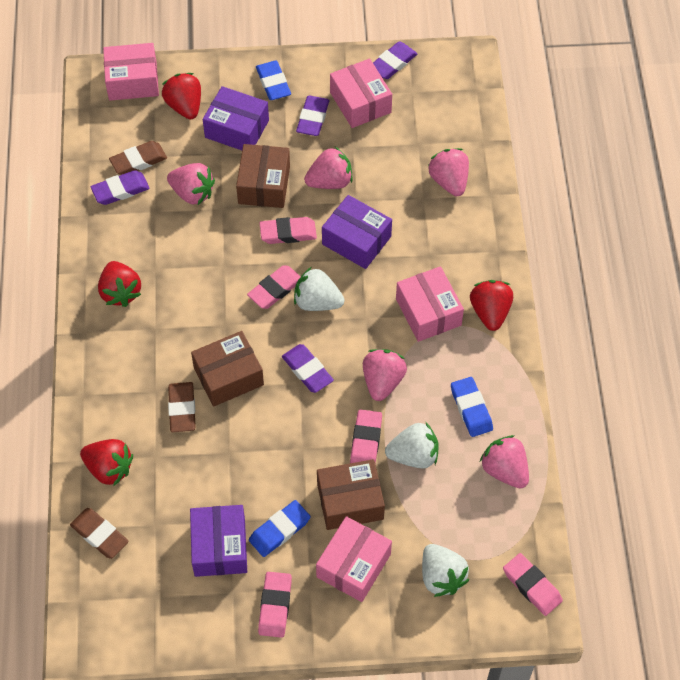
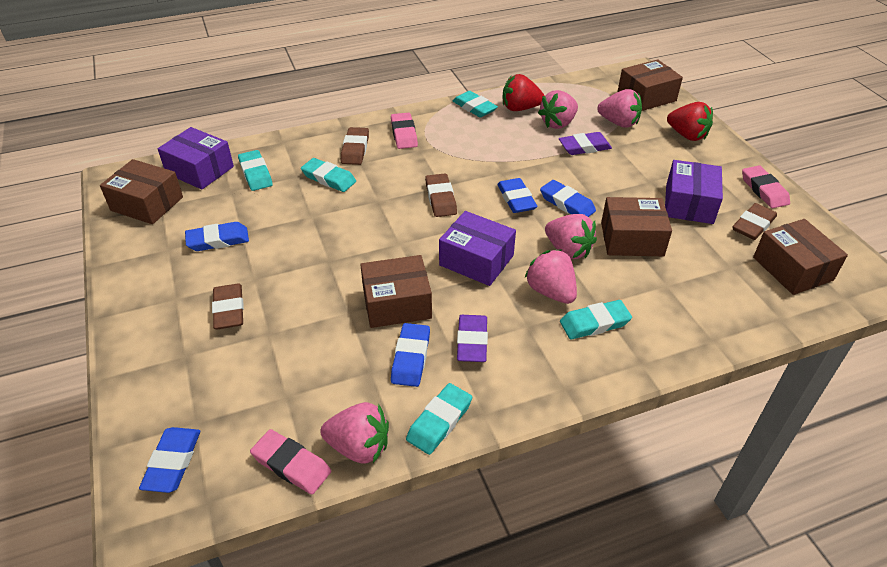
blue eraser: 3 -> 5
brown box: 3 -> 5
brown eraser: 3 -> 4
pink box: 4 -> 0
pink eraser: 5 -> 3
purple eraser: 4 -> 2
red strawberry: 4 -> 2
turquoise eraser: 0 -> 5
white strawberry: 3 -> 0

